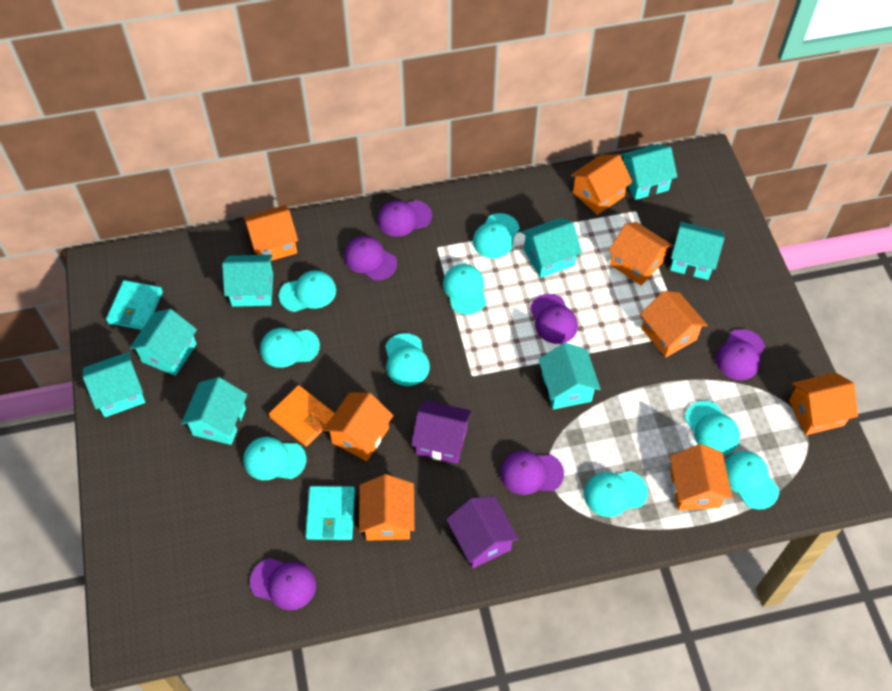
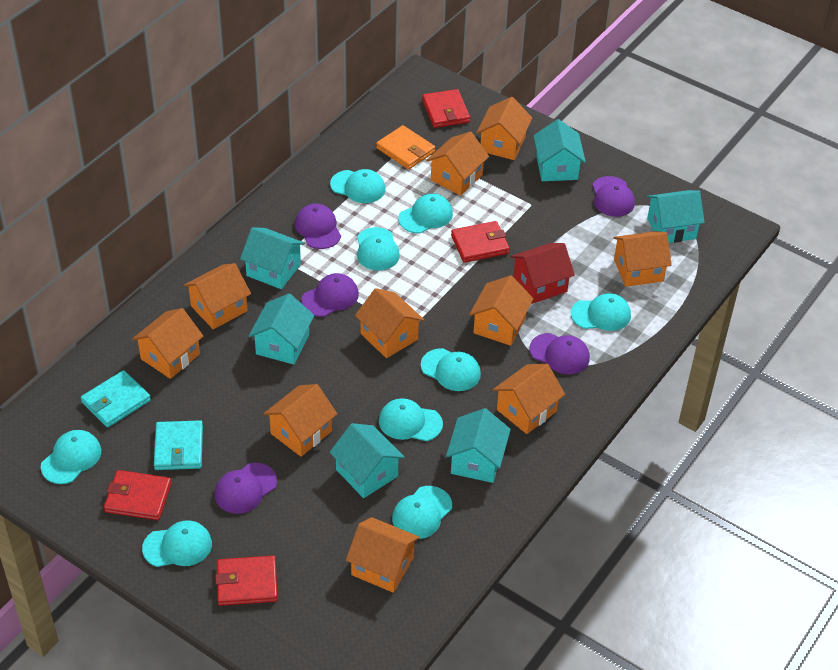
orange house: 8 -> 10
purple cap: 6 -> 5
purple house: 2 -> 0
red house: 0 -> 1
red wallet: 0 -> 4
turquoise house: 8 -> 6

